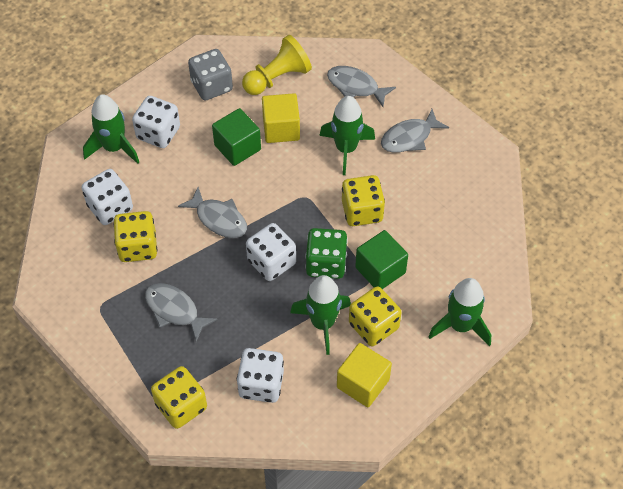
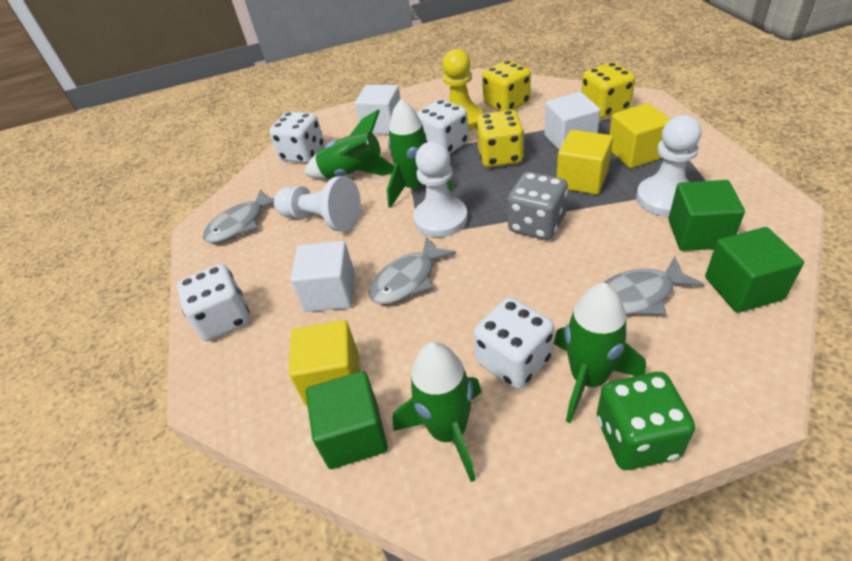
green cube: 2 -> 3
grey fish: 4 -> 3
white cube: 0 -> 3
white pawn: 0 -> 3
yellow cube: 2 -> 3
yellow dice: 4 -> 3

